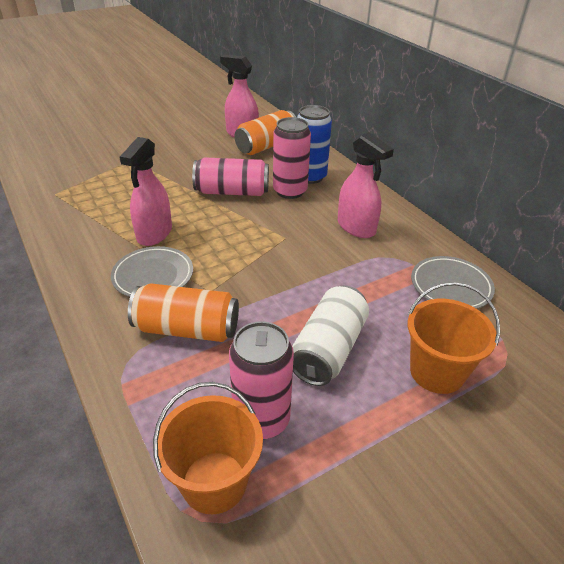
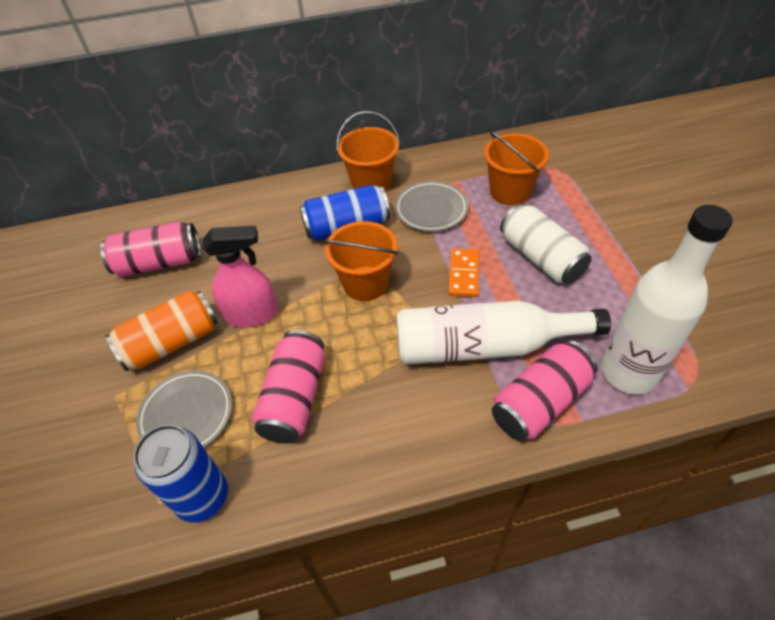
blue can: 1 -> 2
orange bucket: 2 -> 3
orange can: 2 -> 1
orange domino: 0 -> 1
pink spray bottle: 3 -> 1
white bottle: 0 -> 2

